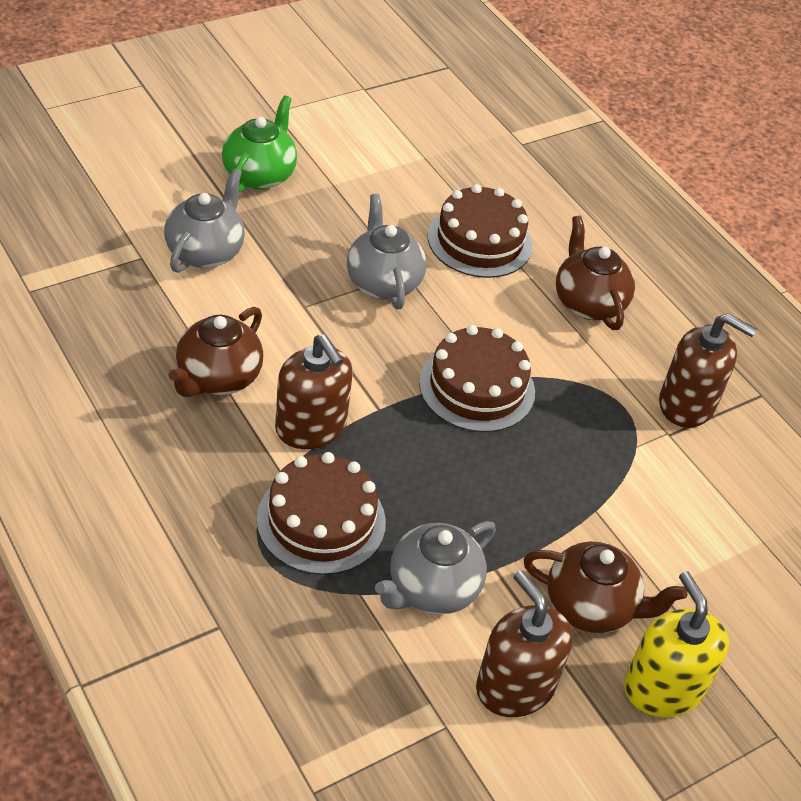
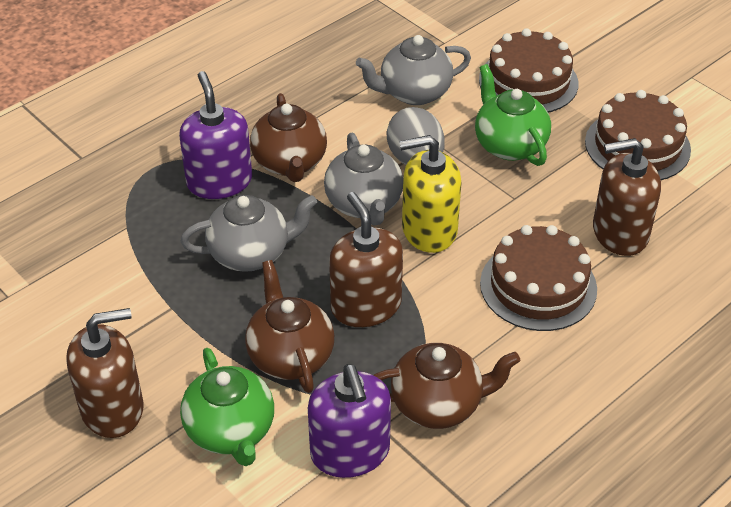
green teapot: 1 -> 2
grey egg: 0 -> 1
purple soap dispenser: 0 -> 2

